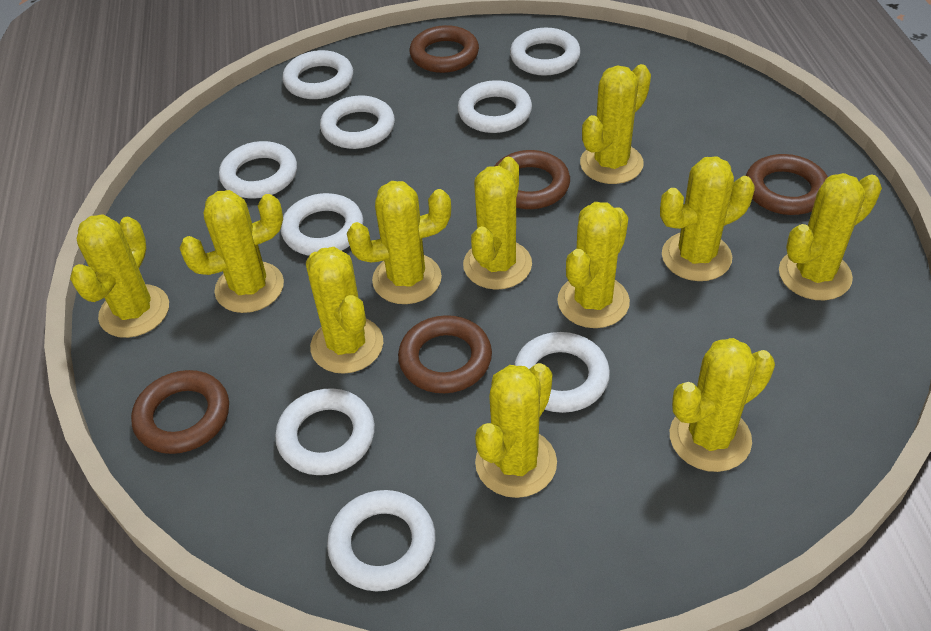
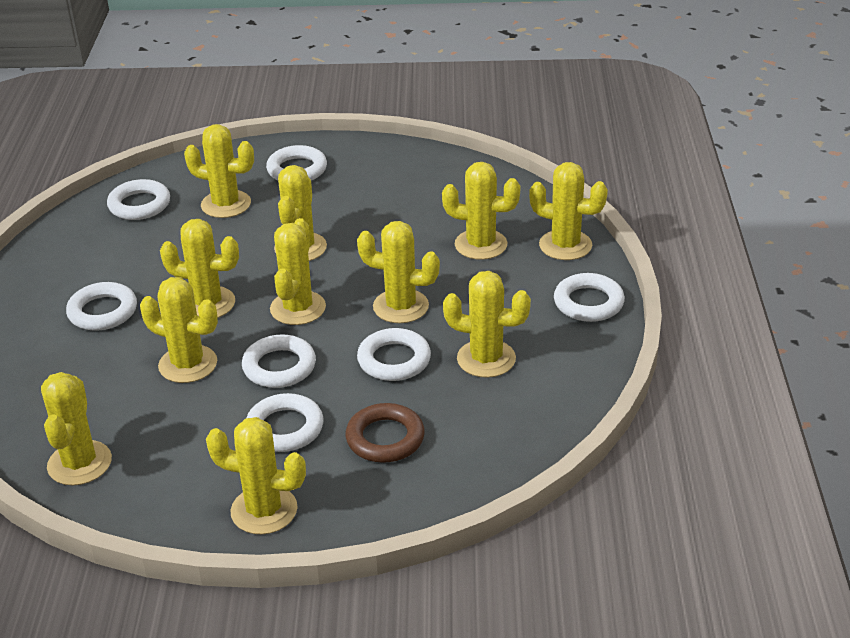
brown ring: 5 -> 1
white ring: 9 -> 7

